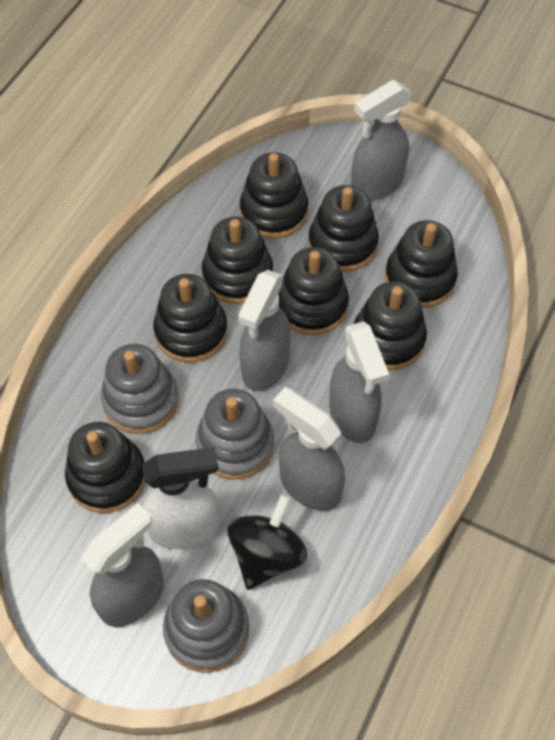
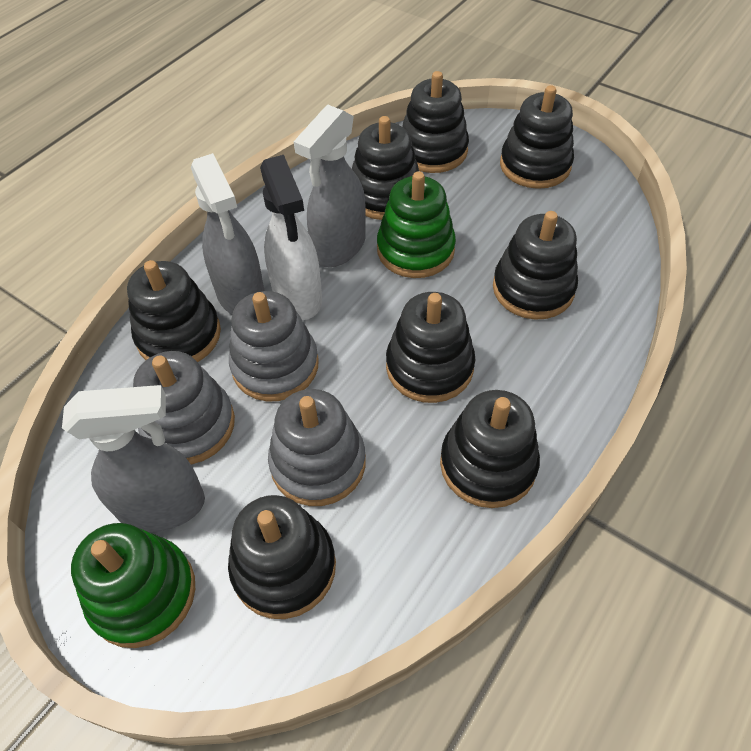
black spinning top: 1 -> 0
green stacking toy: 0 -> 2
grey spray bottle: 5 -> 3

